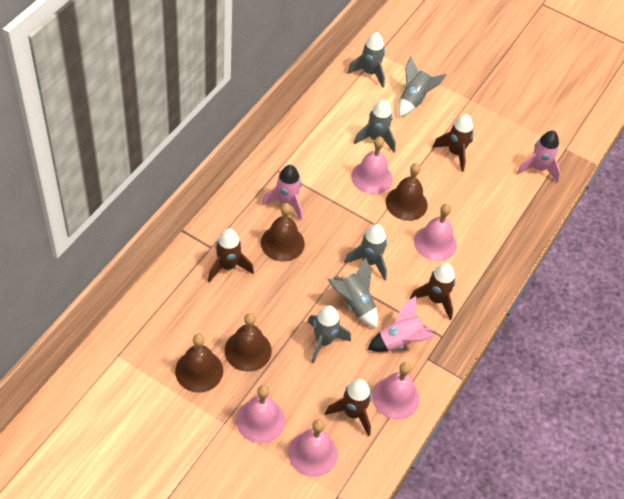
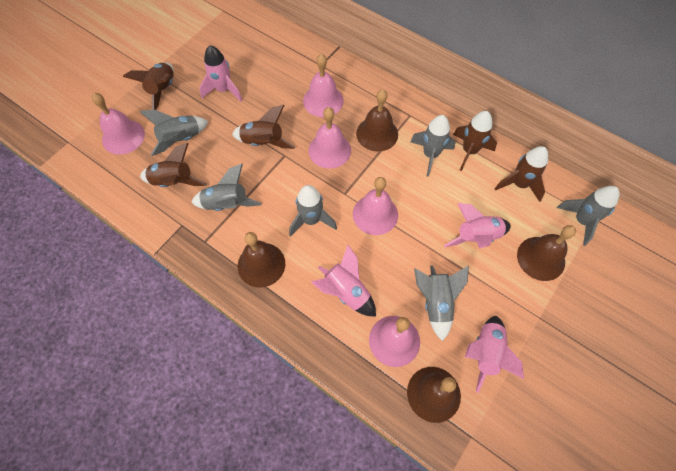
brown rocket: 4 -> 5
pink rocket: 3 -> 4

